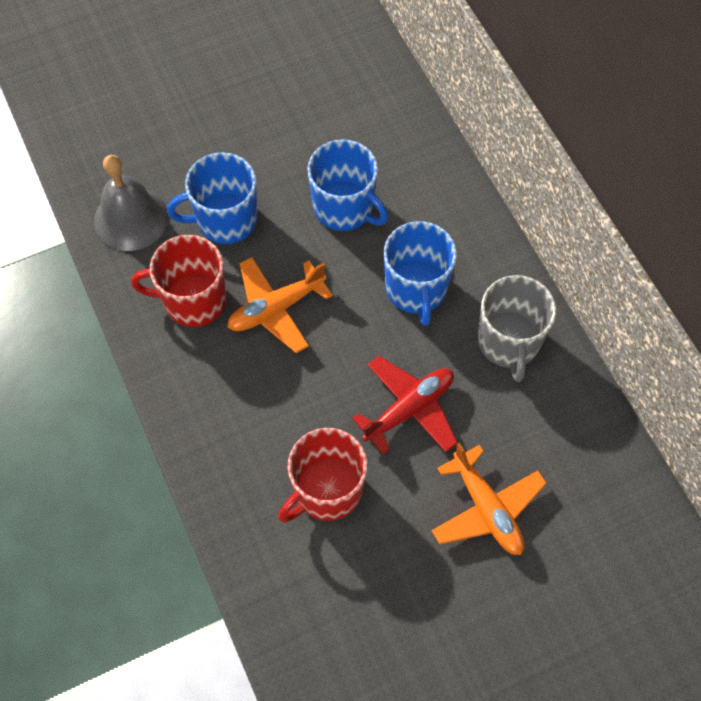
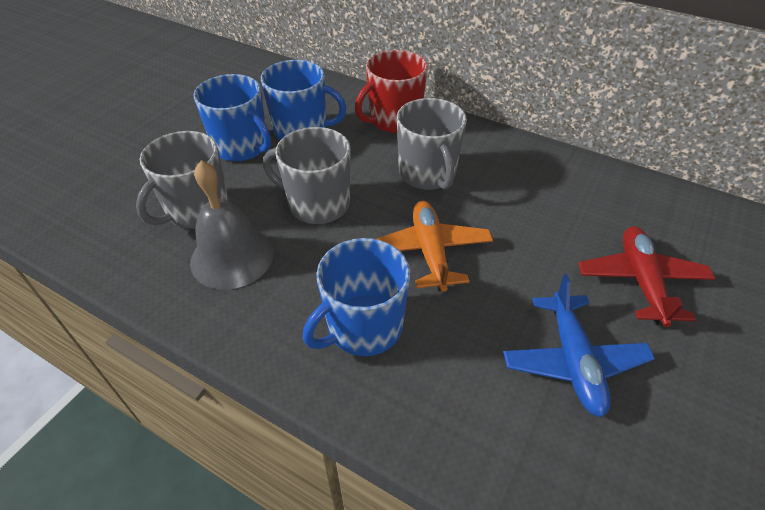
blue plane: 0 -> 1
grey mug: 1 -> 3
orange plane: 2 -> 1
red mug: 2 -> 1

